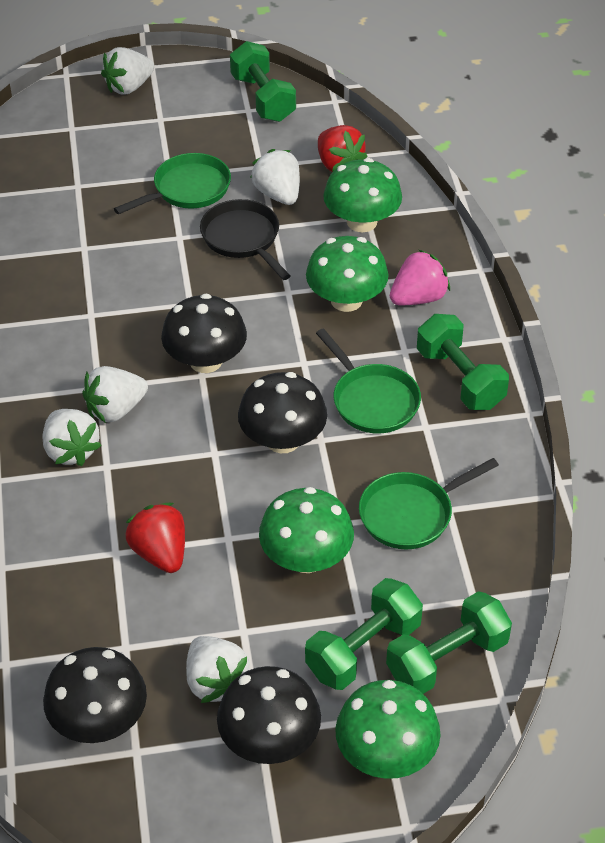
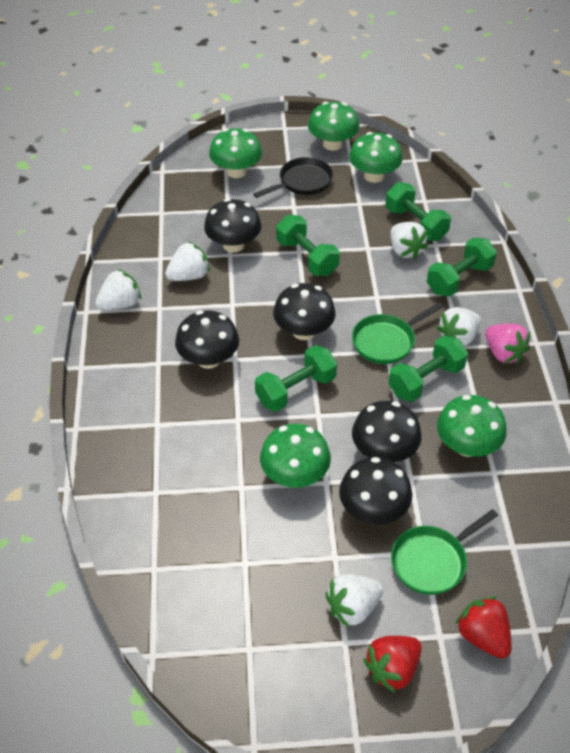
black mushroom: 4 -> 5
green dumbbell: 4 -> 5
green mushroom: 4 -> 5
green pan: 3 -> 2

